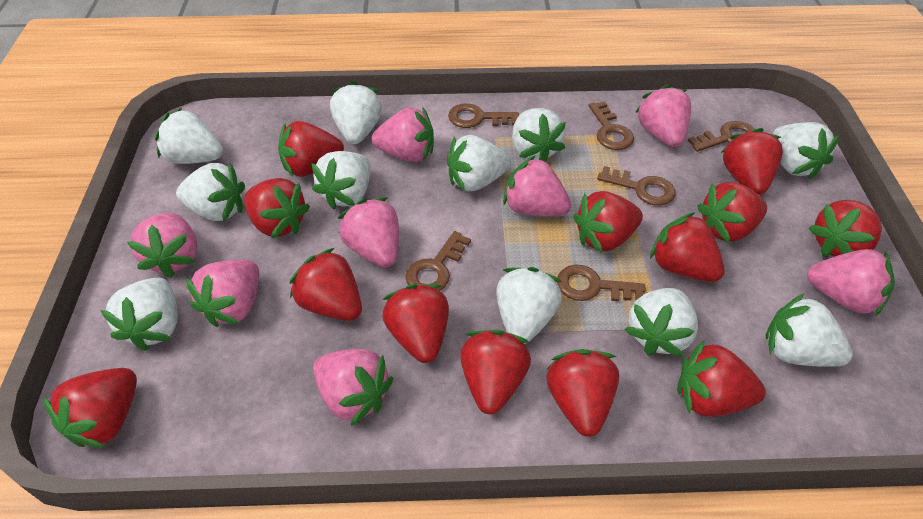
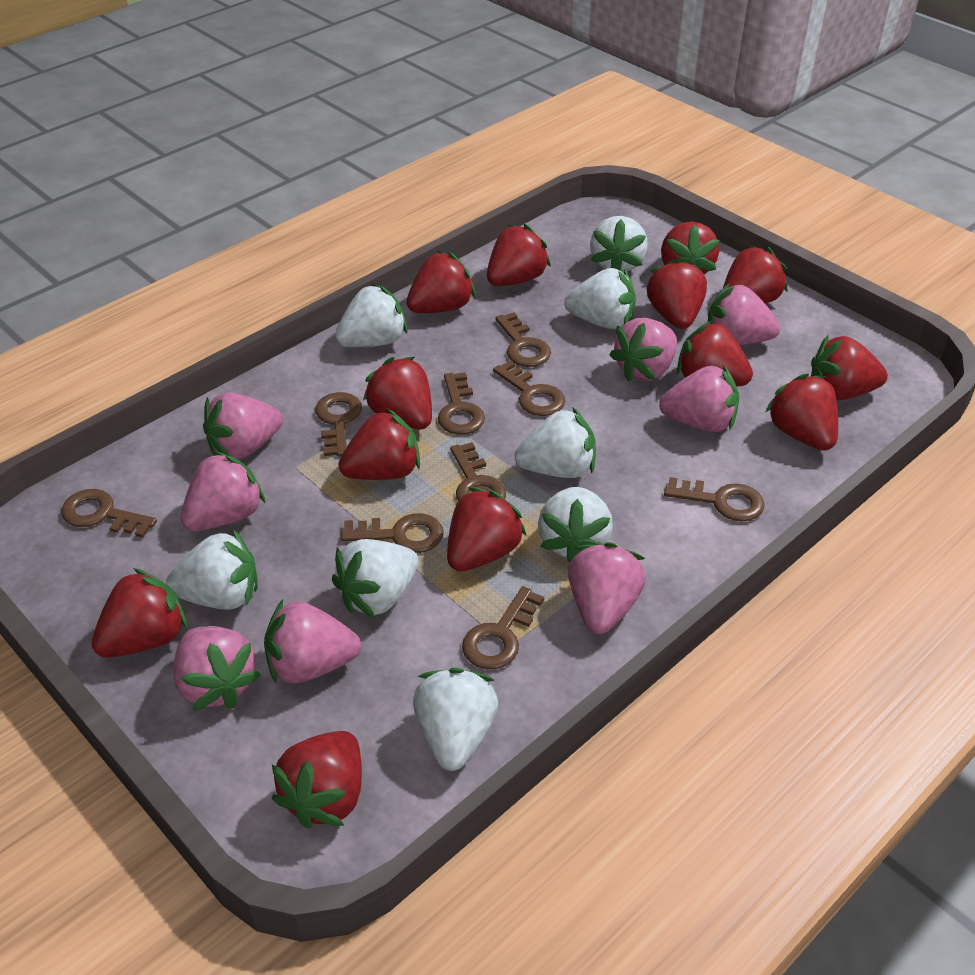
brown key: 6 -> 9
white strawberry: 11 -> 8

